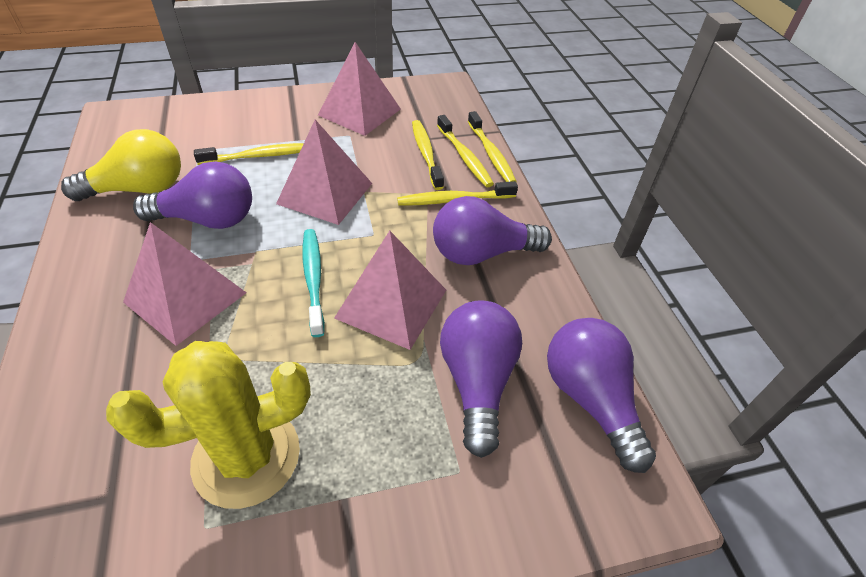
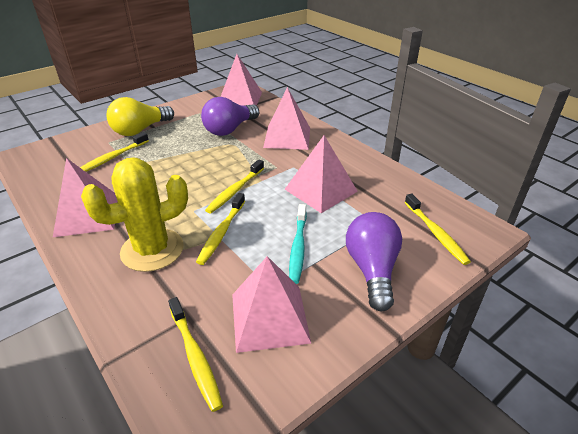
pink pyramid: 4 -> 5
purple light bulb: 4 -> 2

